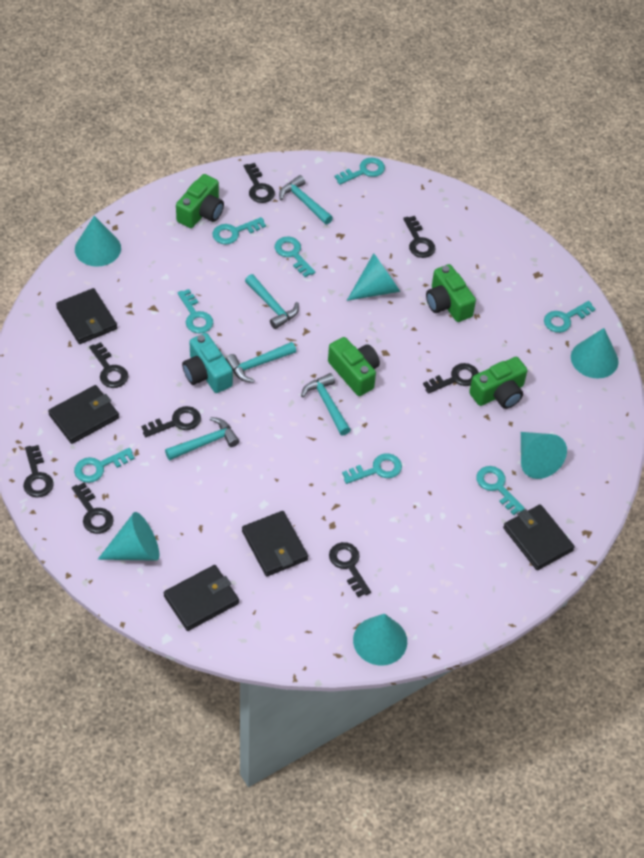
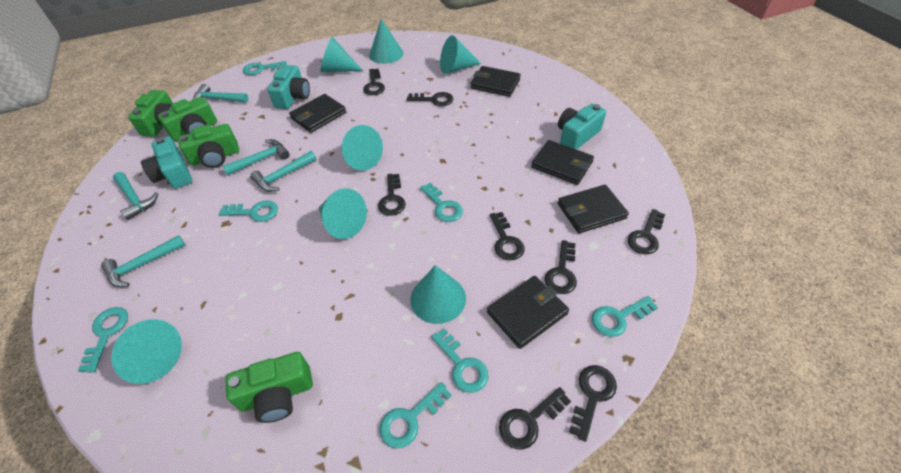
turquoise camera: 1 -> 3
turquoise cone: 6 -> 7
turquoise key: 8 -> 7

